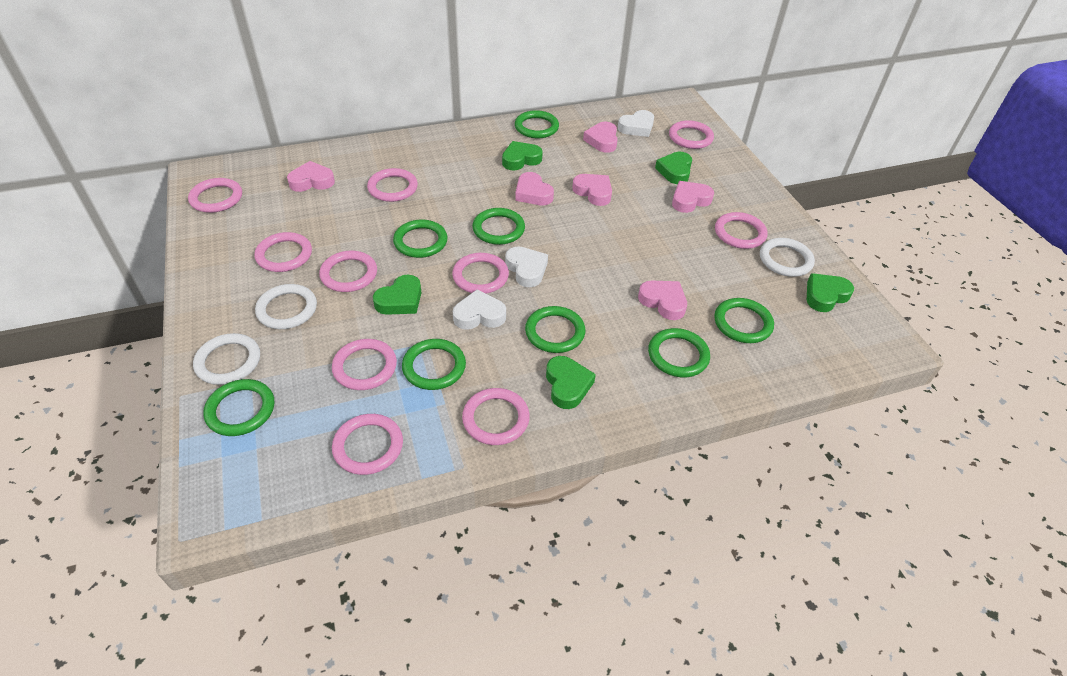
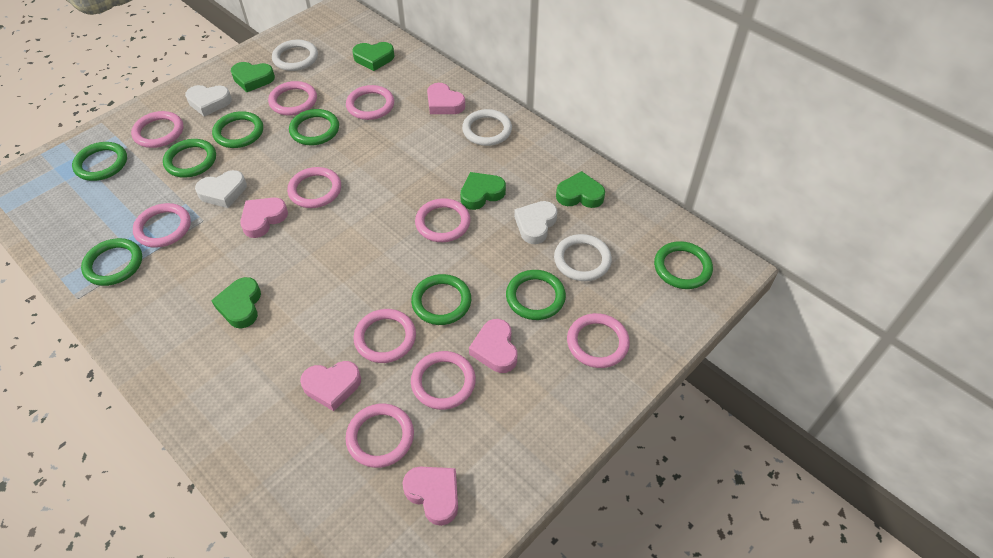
pink heart: 6 -> 5

